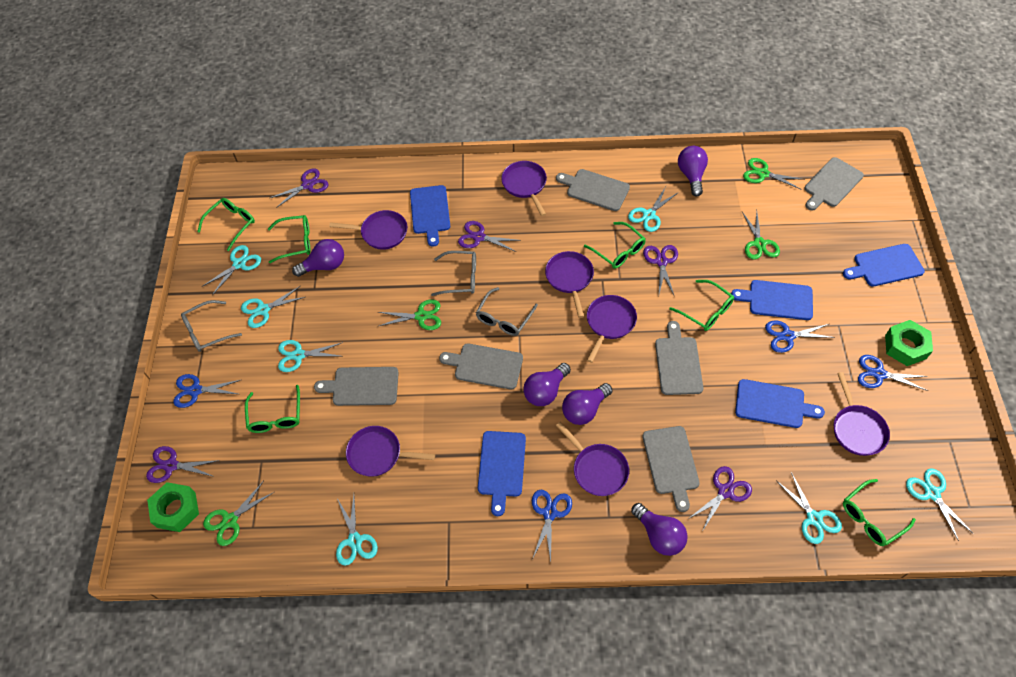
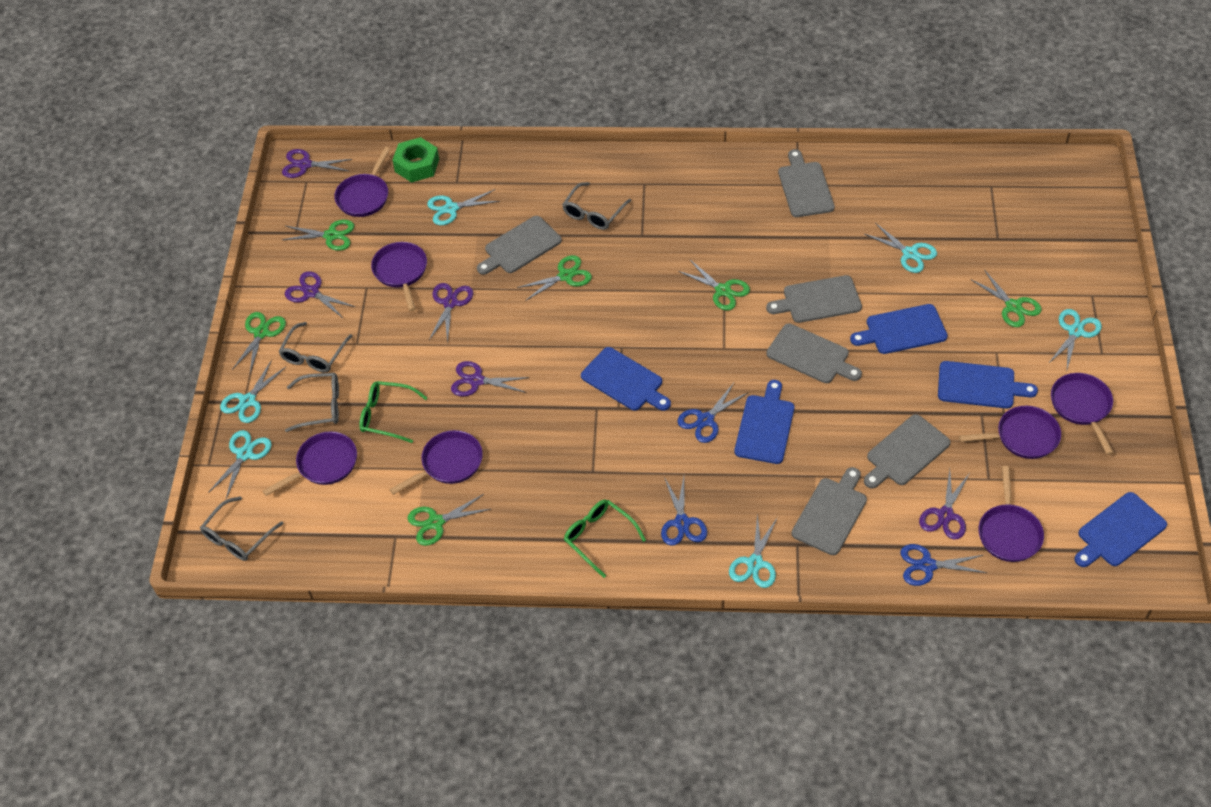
blue scissors: 4 -> 3
green glasses: 6 -> 2
green nut: 2 -> 1
green scissors: 4 -> 6
grey glasses: 3 -> 4
purple light bulb: 5 -> 0
turquoise scissors: 7 -> 6

